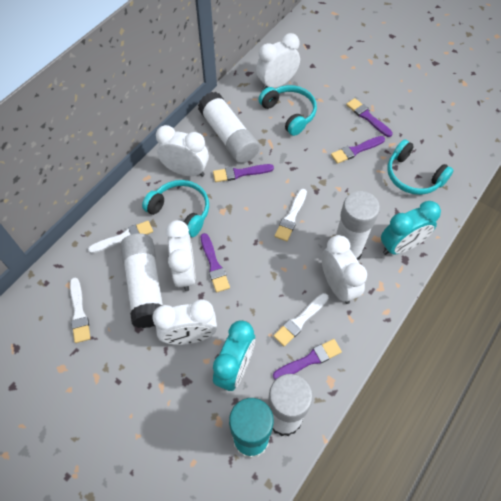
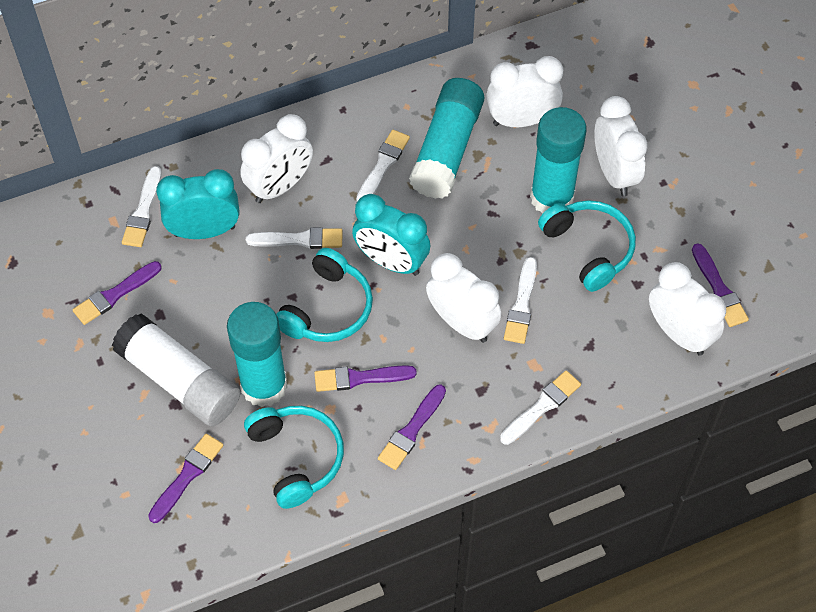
turquoise glue stick: 1 -> 3
white brush: 4 -> 5
white glue stick: 4 -> 1

